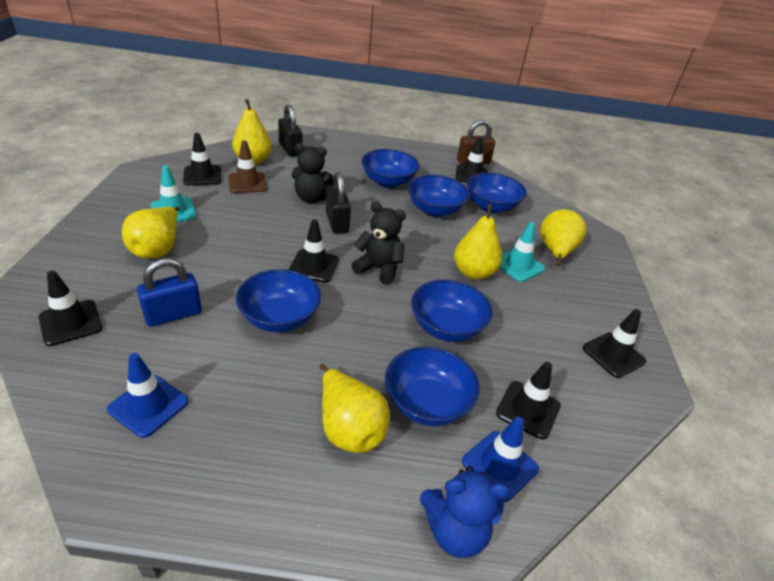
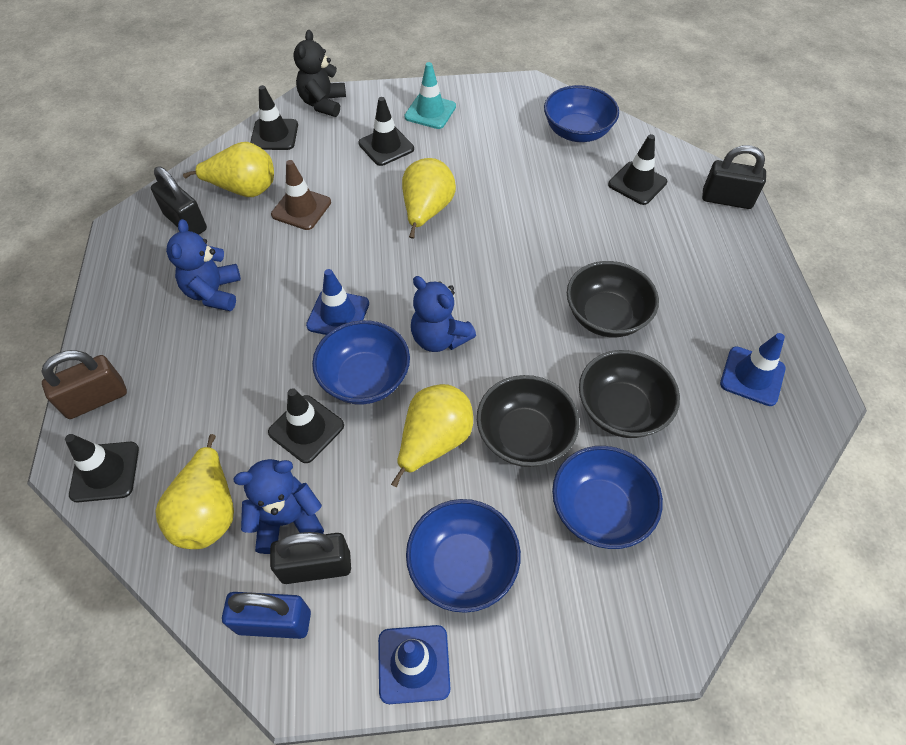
black bowl: 0 -> 3
black padlock: 2 -> 3
black teddy bear: 2 -> 1
black traffic cone: 6 -> 5
blue bowl: 6 -> 4
blue teddy bear: 1 -> 3
blue traffic cone: 2 -> 3
turquoise traffic cone: 2 -> 1
yellow pear: 5 -> 4

